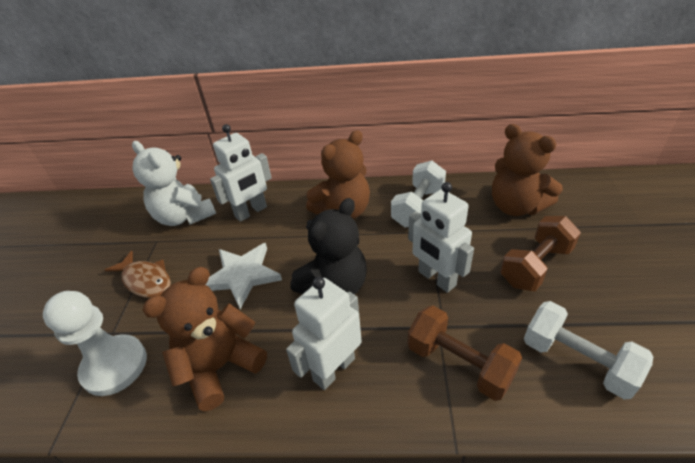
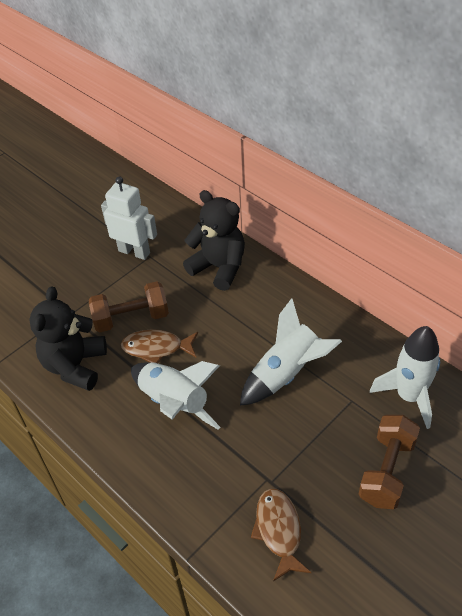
black teddy bear: 1 -> 2
brown fish: 1 -> 2
brown teddy bear: 3 -> 0
white dumbbell: 2 -> 0
white pawn: 1 -> 0
white robot: 3 -> 1
white rocket: 0 -> 3
white star: 1 -> 0
white teddy bear: 1 -> 0

